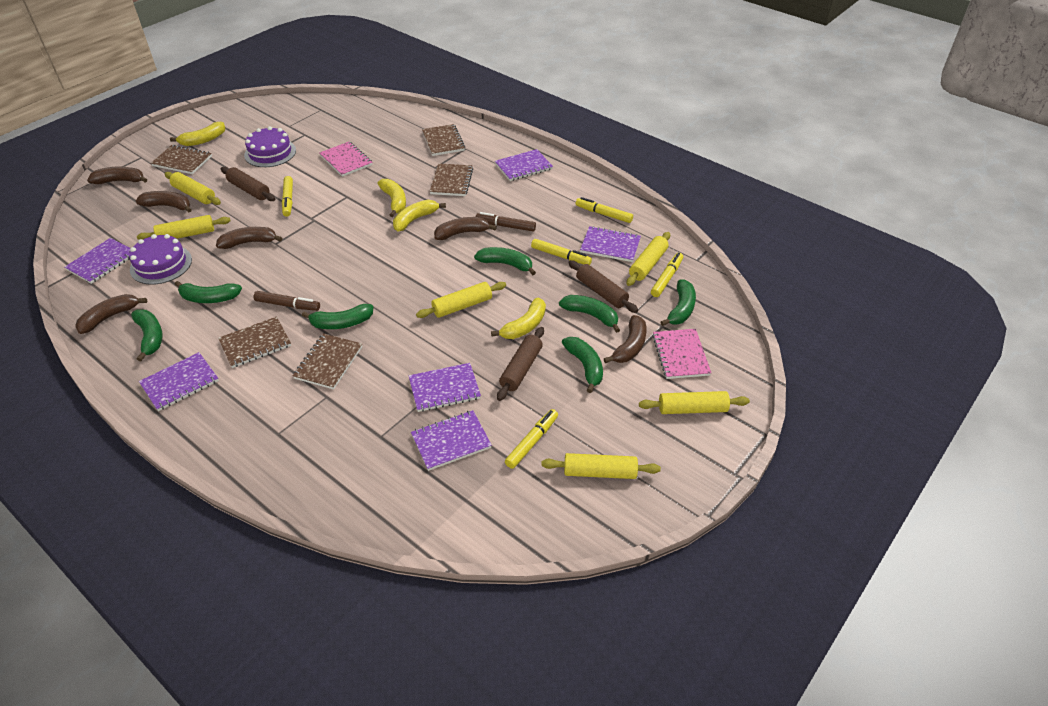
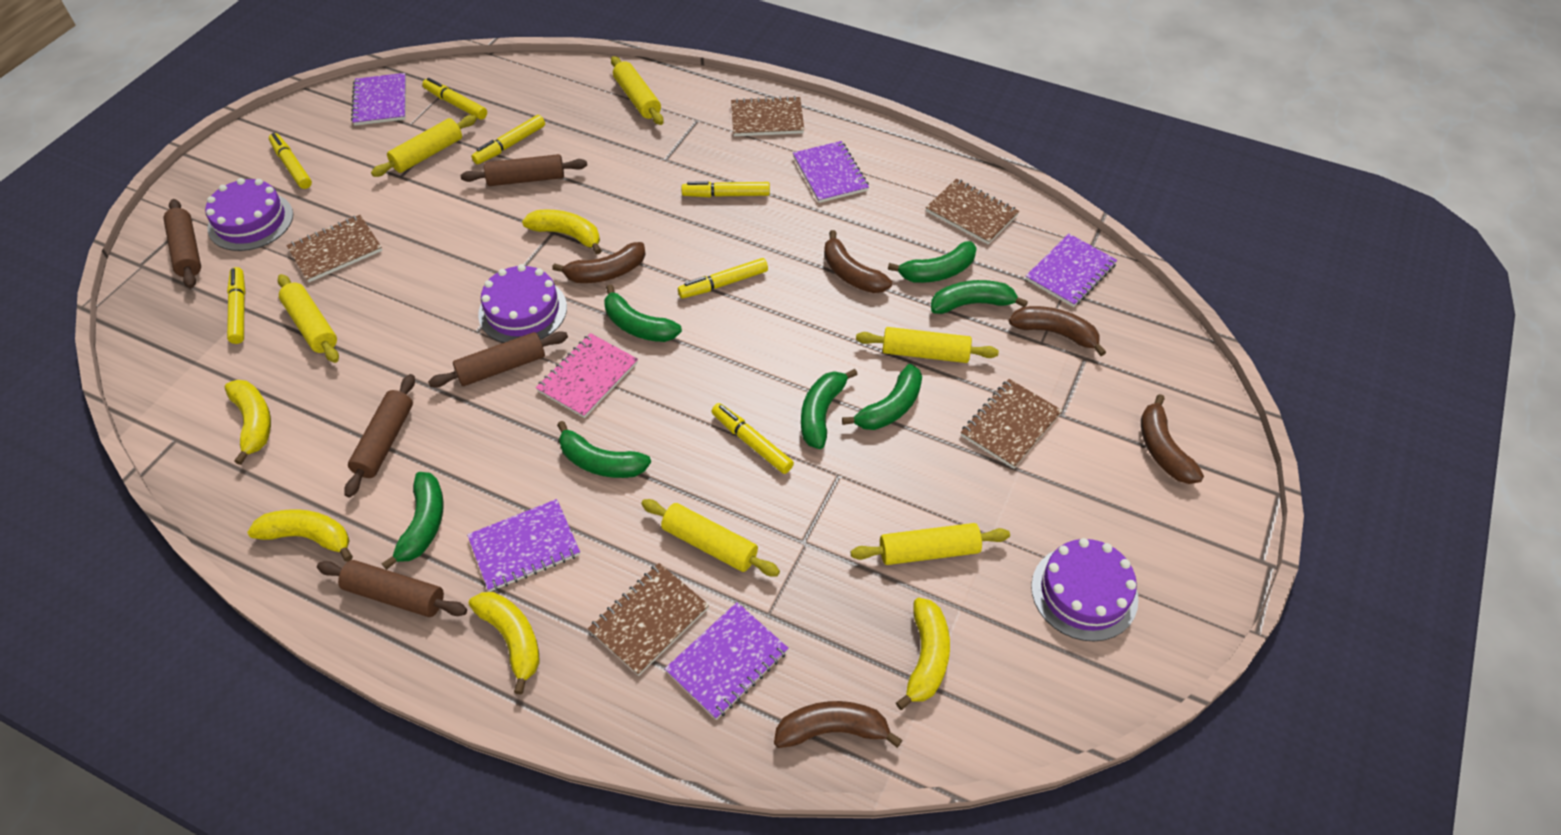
brown banana: 6 -> 5
brown marker: 2 -> 0
brown rolling pin: 3 -> 5
pink notebook: 2 -> 1
purple cake: 2 -> 3
purple notebook: 6 -> 5
yellow banana: 4 -> 5
yellow marker: 5 -> 7

